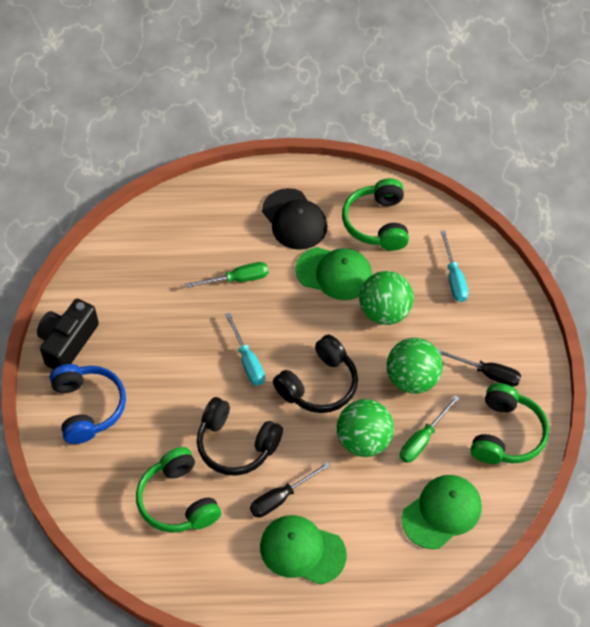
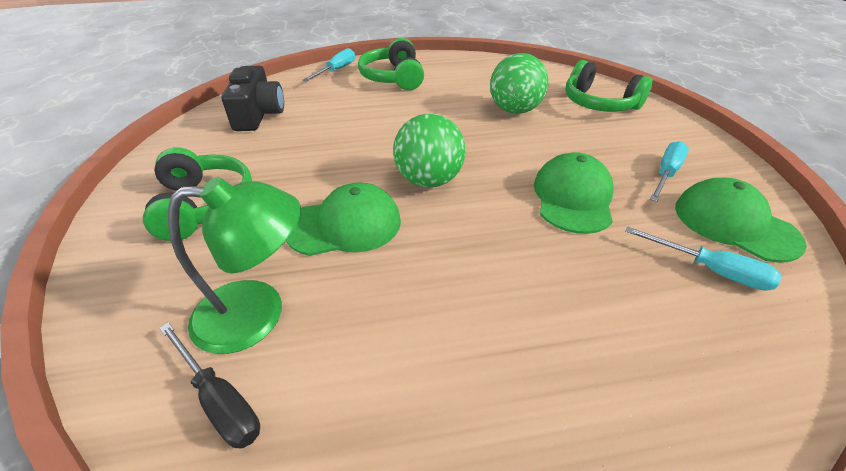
black cap: 1 -> 0
black headphones: 2 -> 0
black screwdriver: 2 -> 1
blue headphones: 1 -> 0
green ball: 3 -> 2
green lamp: 0 -> 1
green screwdriver: 2 -> 0
turquoise screwdriver: 2 -> 3

